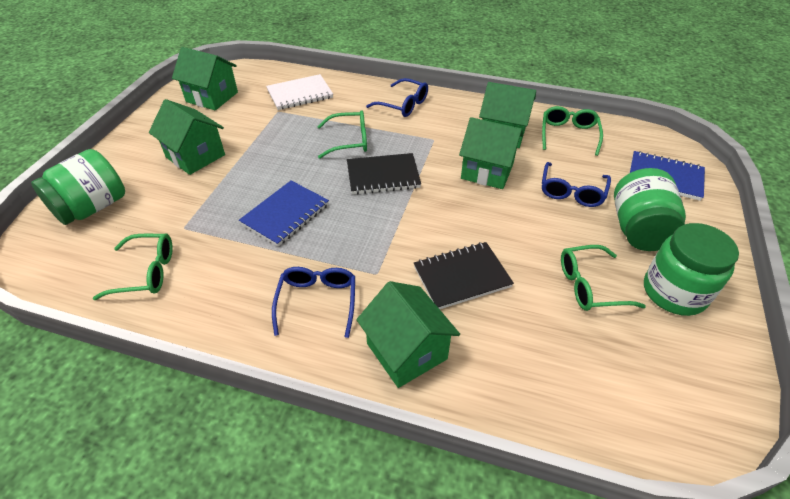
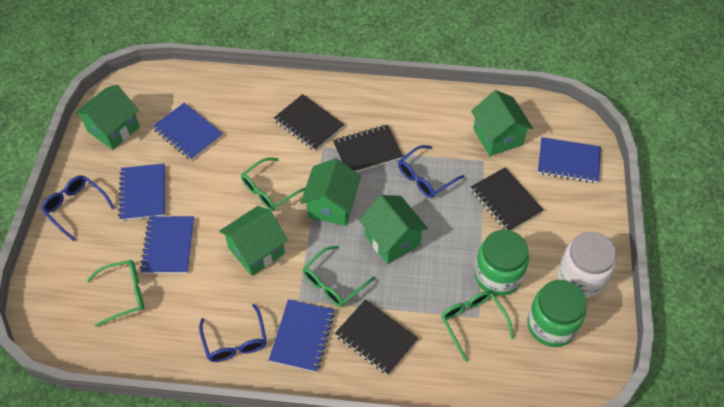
black notebook: 2 -> 4
blue notebook: 2 -> 5
green jar: 3 -> 2
white jar: 0 -> 1
white notebook: 1 -> 0

